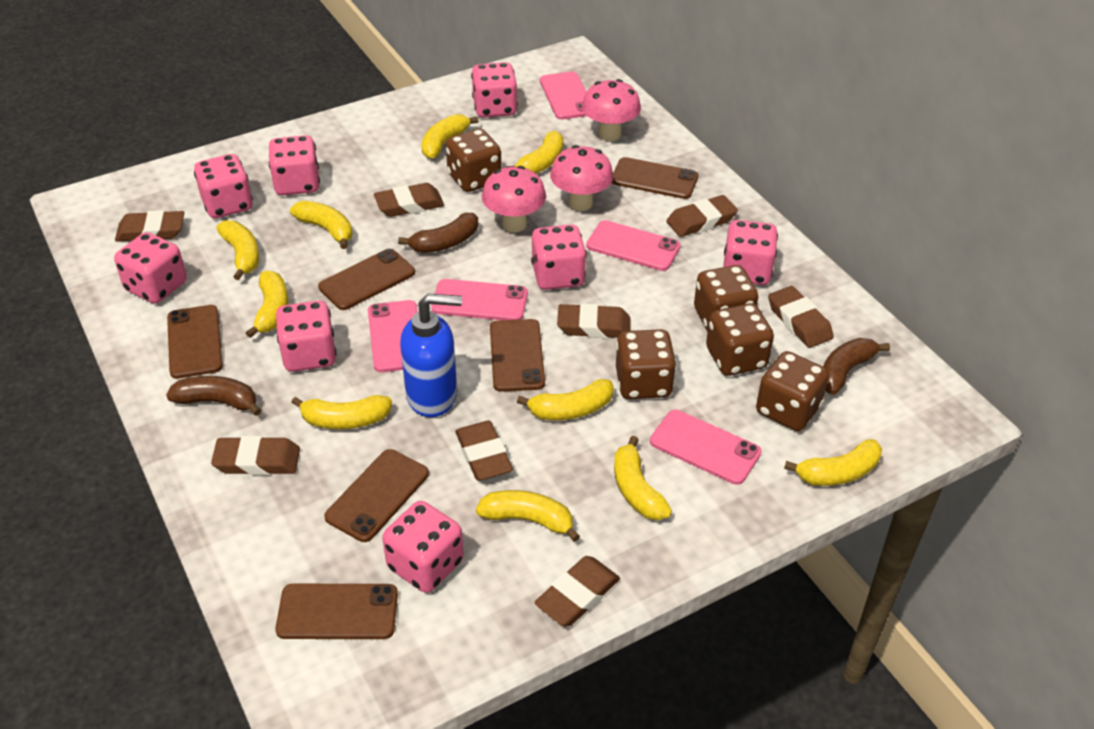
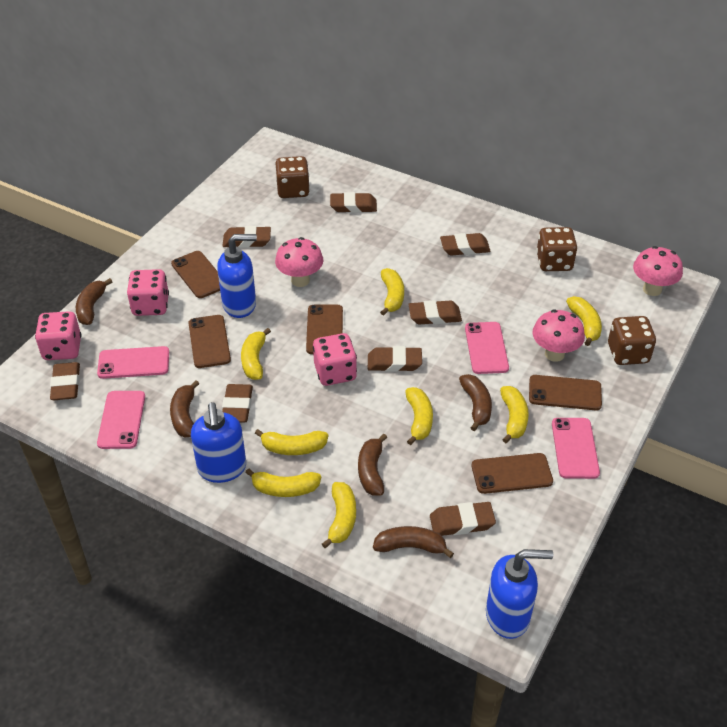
blue soap dispenser: 1 -> 3
brown banana: 3 -> 5
brown dice: 5 -> 3
brown phone: 6 -> 5
pink dice: 8 -> 3
pink phone: 5 -> 4
yellow banana: 10 -> 8

